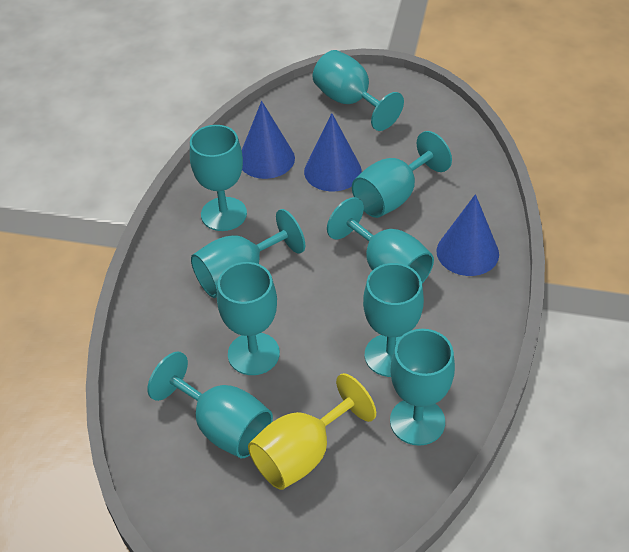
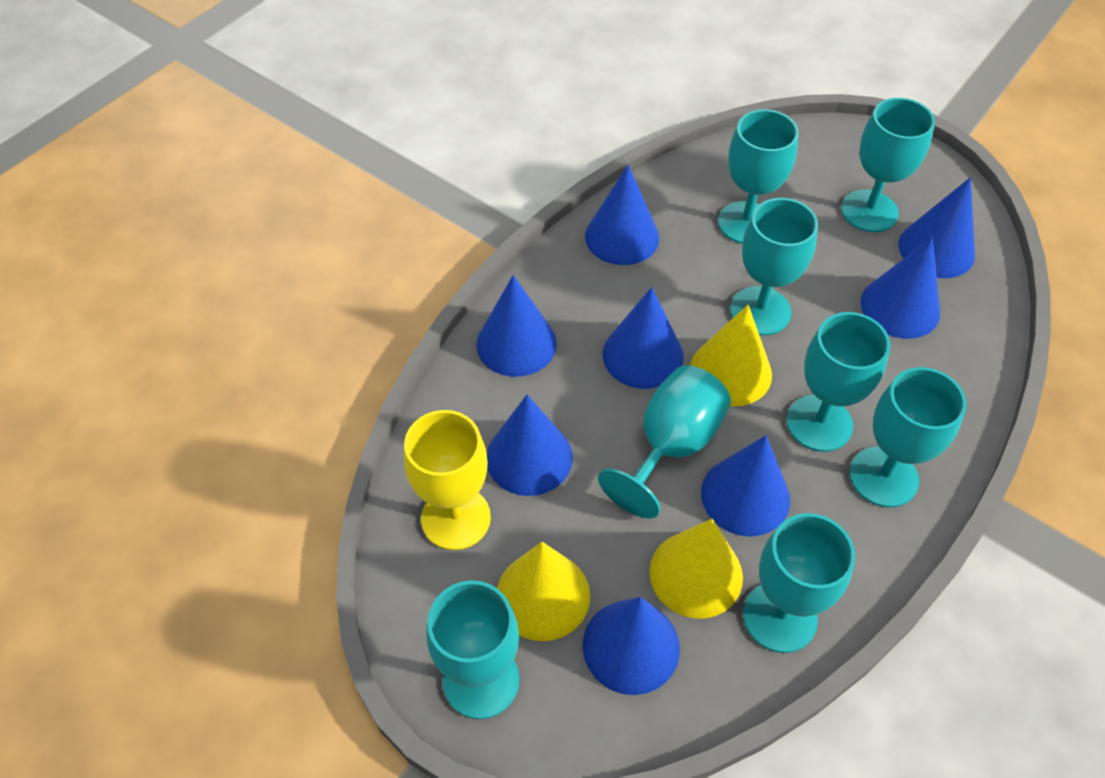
blue cone: 3 -> 8
turquoise goblet: 9 -> 8
yellow cone: 0 -> 3

